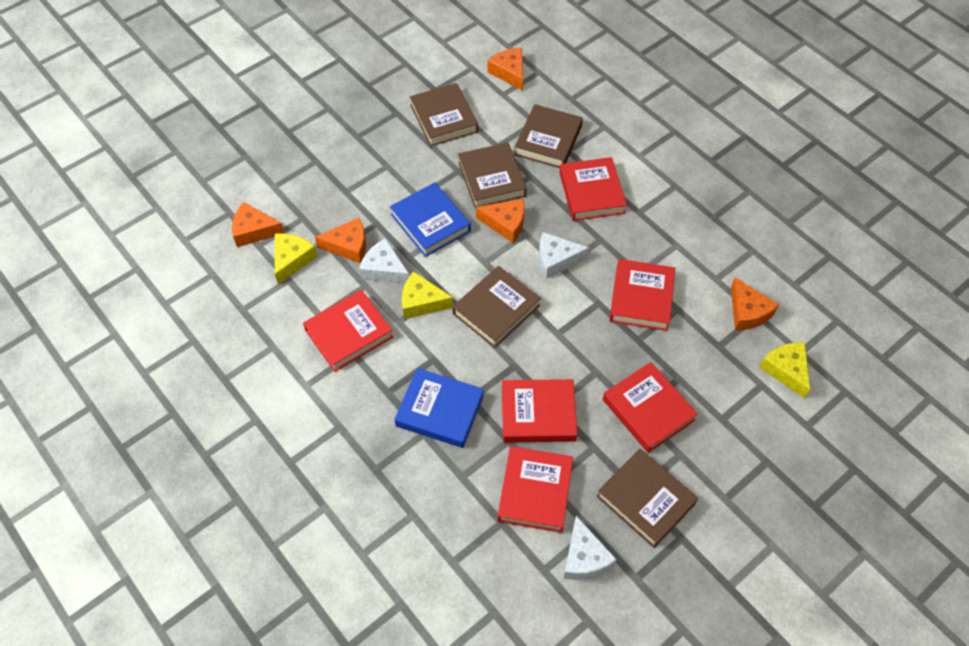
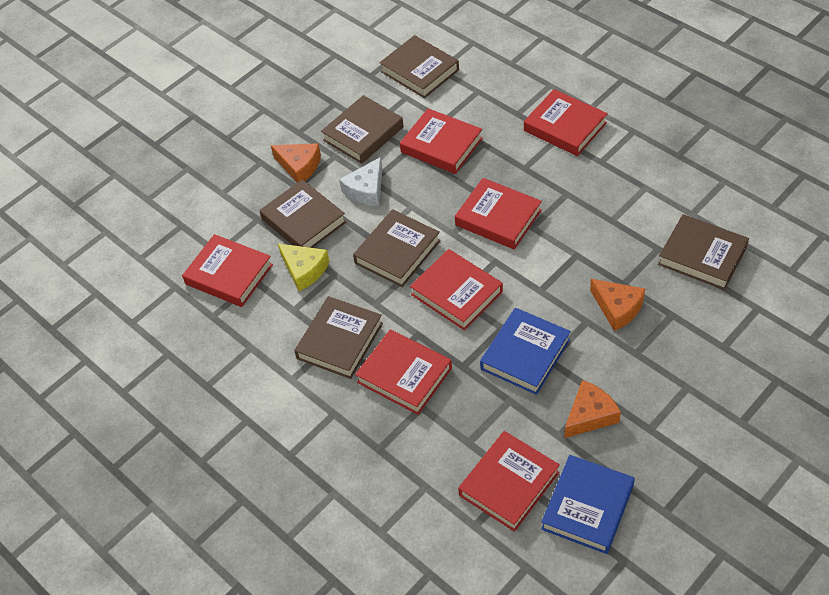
brown book: 5 -> 6
orange cheese: 5 -> 3
red book: 6 -> 7
white cheese: 3 -> 1
yellow cheese: 3 -> 1

